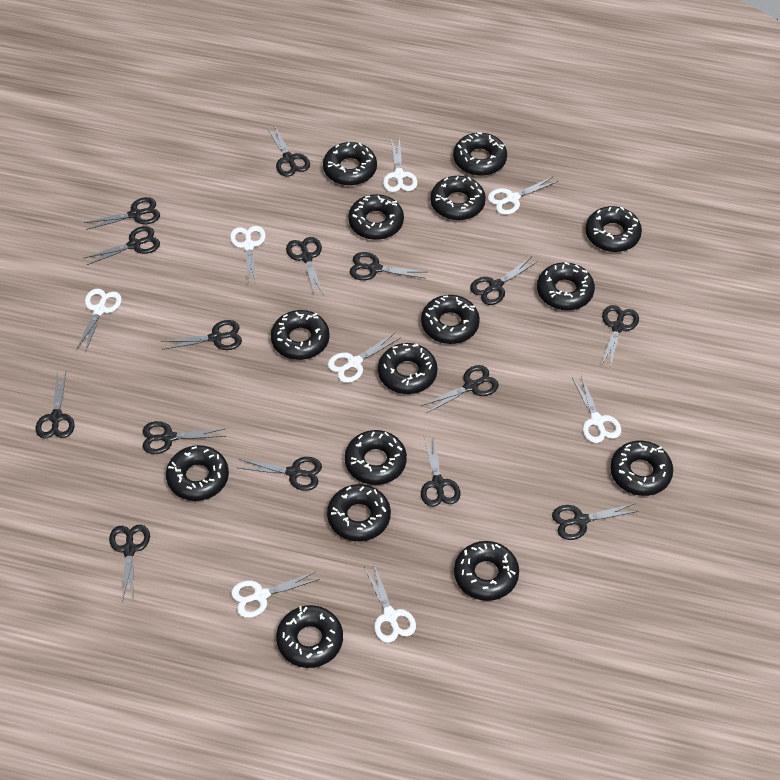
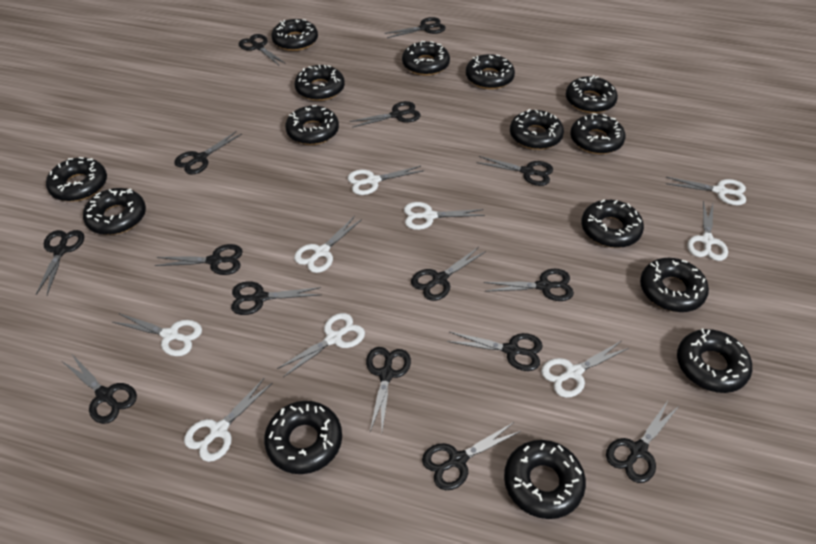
white scissors: 8 -> 9

